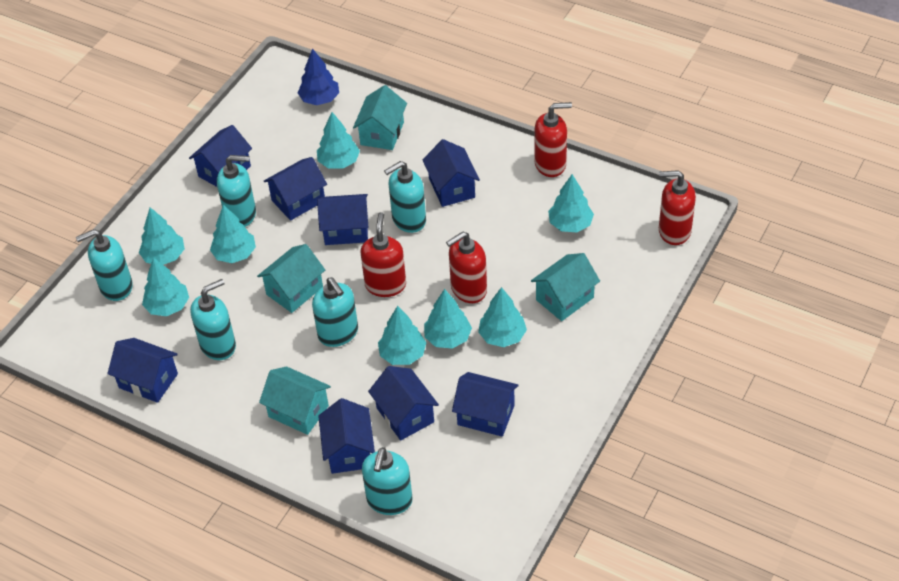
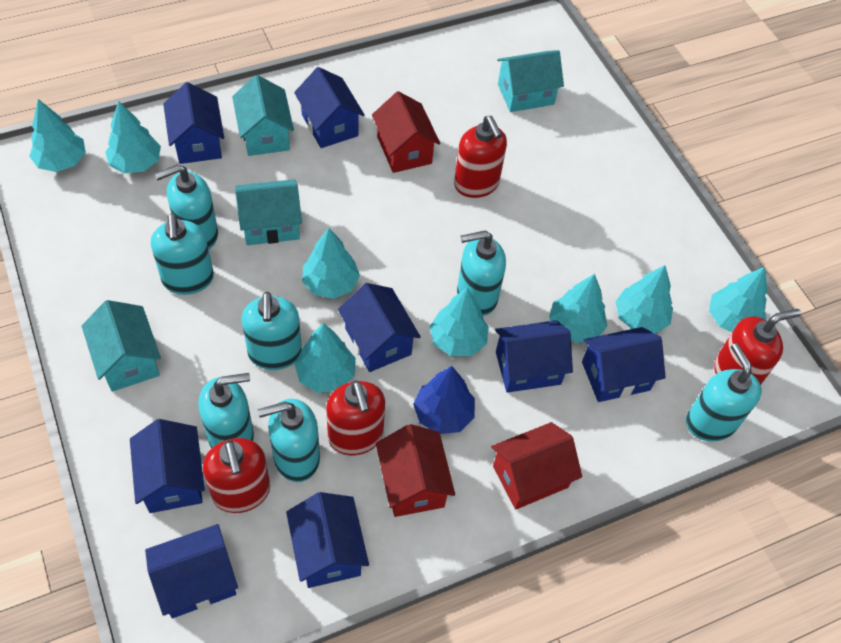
red house: 0 -> 3
turquoise soap dispenser: 6 -> 7

